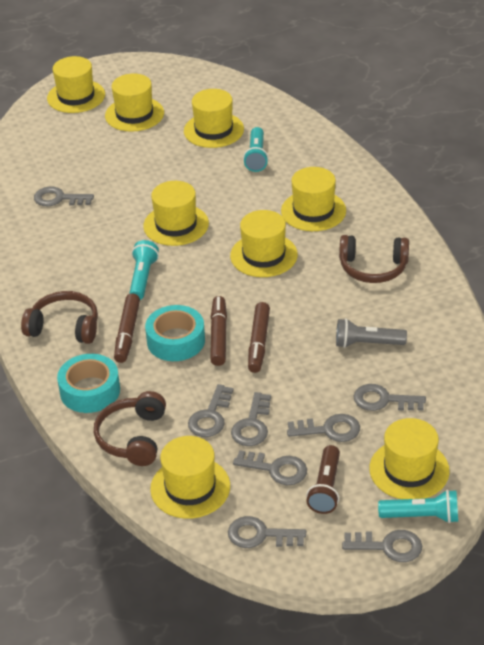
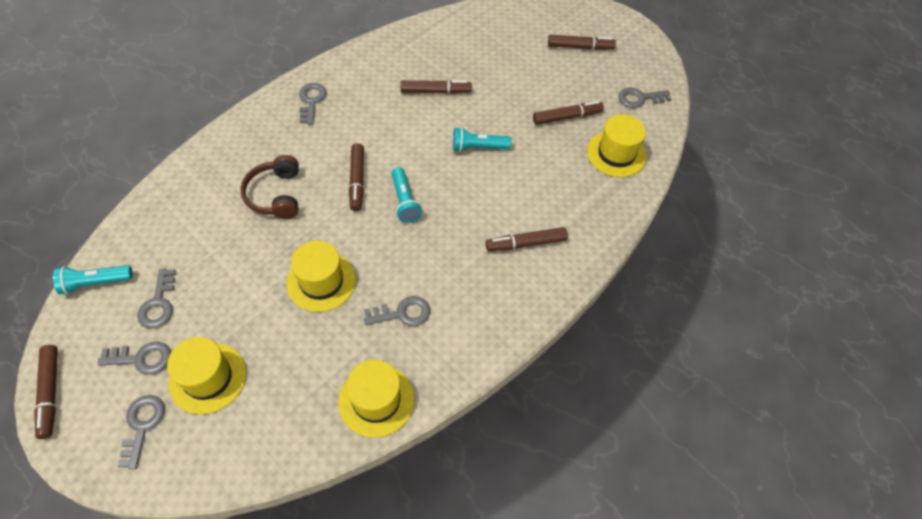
brown flashlight: 1 -> 0
brown headphones: 3 -> 1
brown marker: 3 -> 6
grey flashlight: 1 -> 0
grey key: 8 -> 6
turquoise tape: 2 -> 0
yellow hat: 8 -> 4

